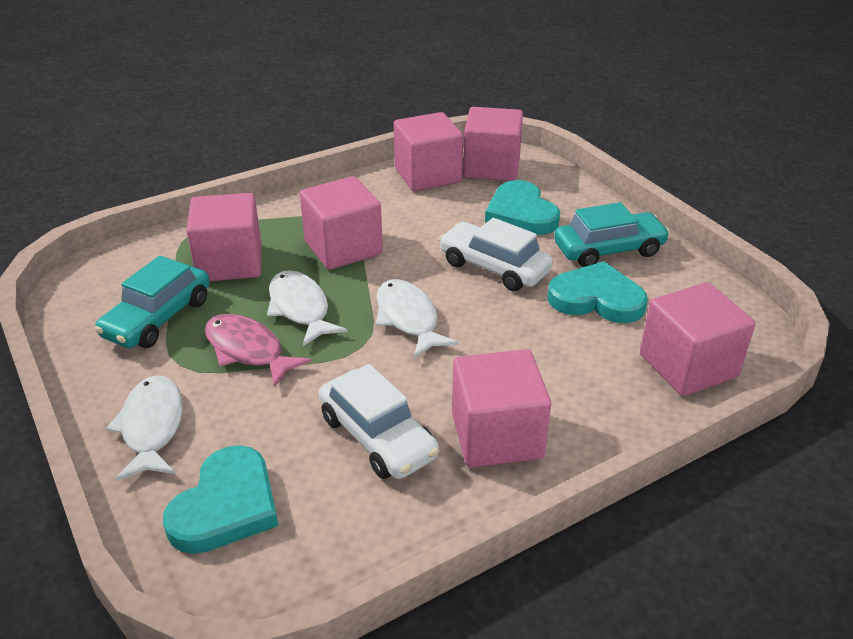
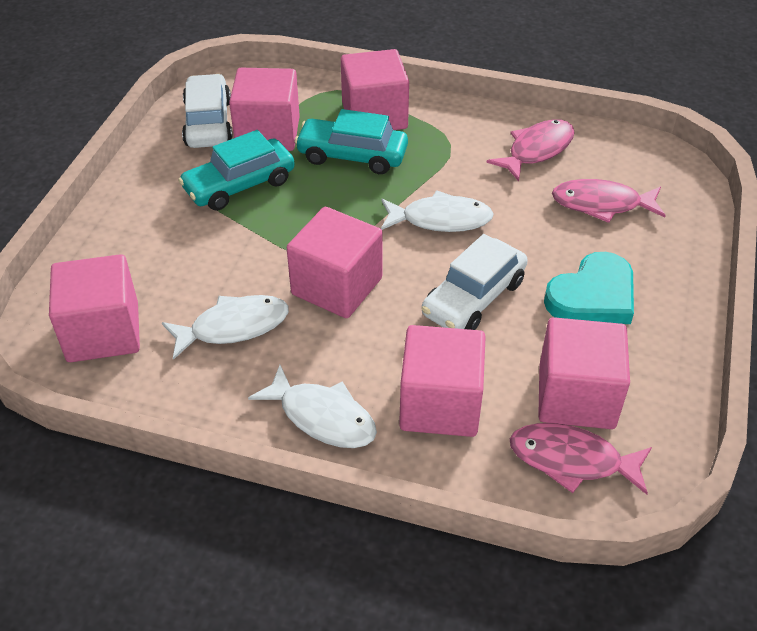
pink fish: 1 -> 3
turquoise heart: 3 -> 1

